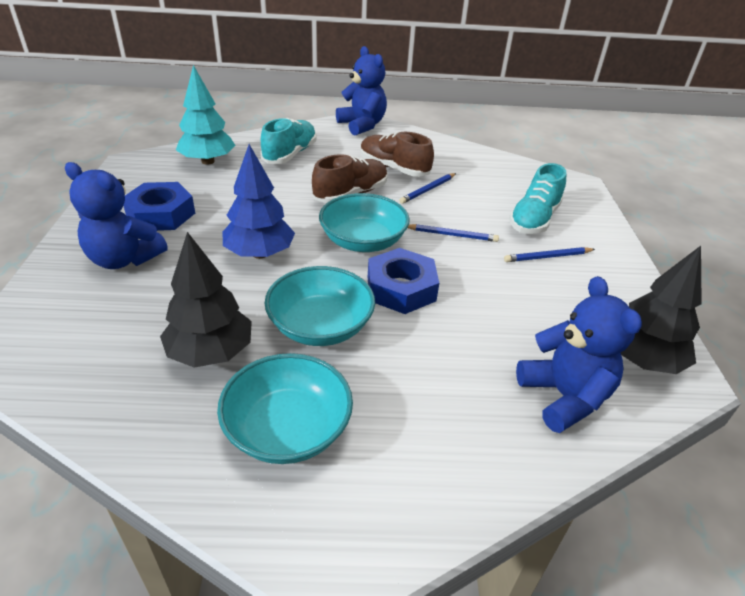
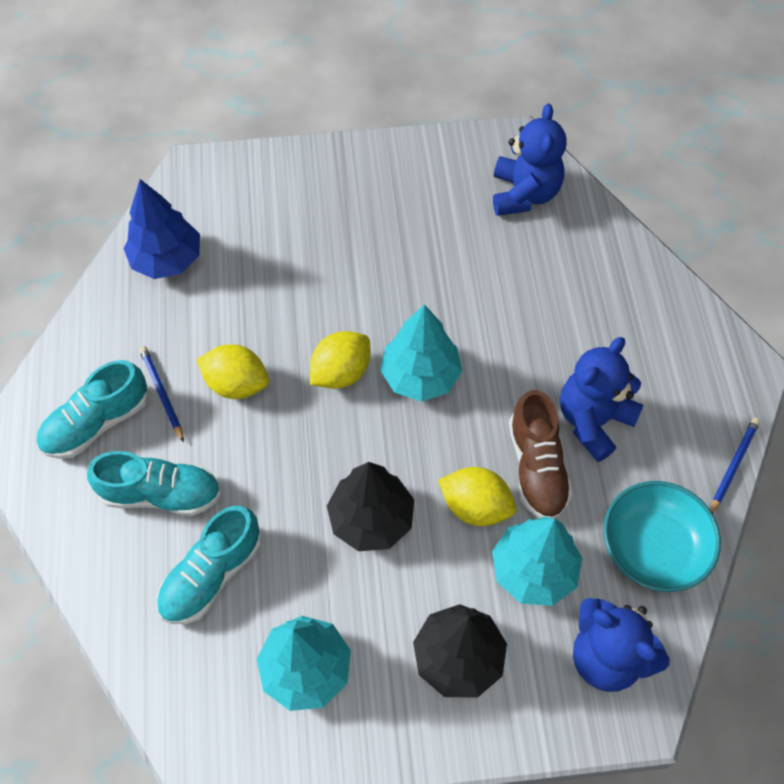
blue nut: 2 -> 0
blue pencil: 3 -> 2
brown shoe: 2 -> 1
turquoise bowl: 3 -> 1
turquoise shoe: 2 -> 3
turquoise tree: 1 -> 3
yellow lemon: 0 -> 3

